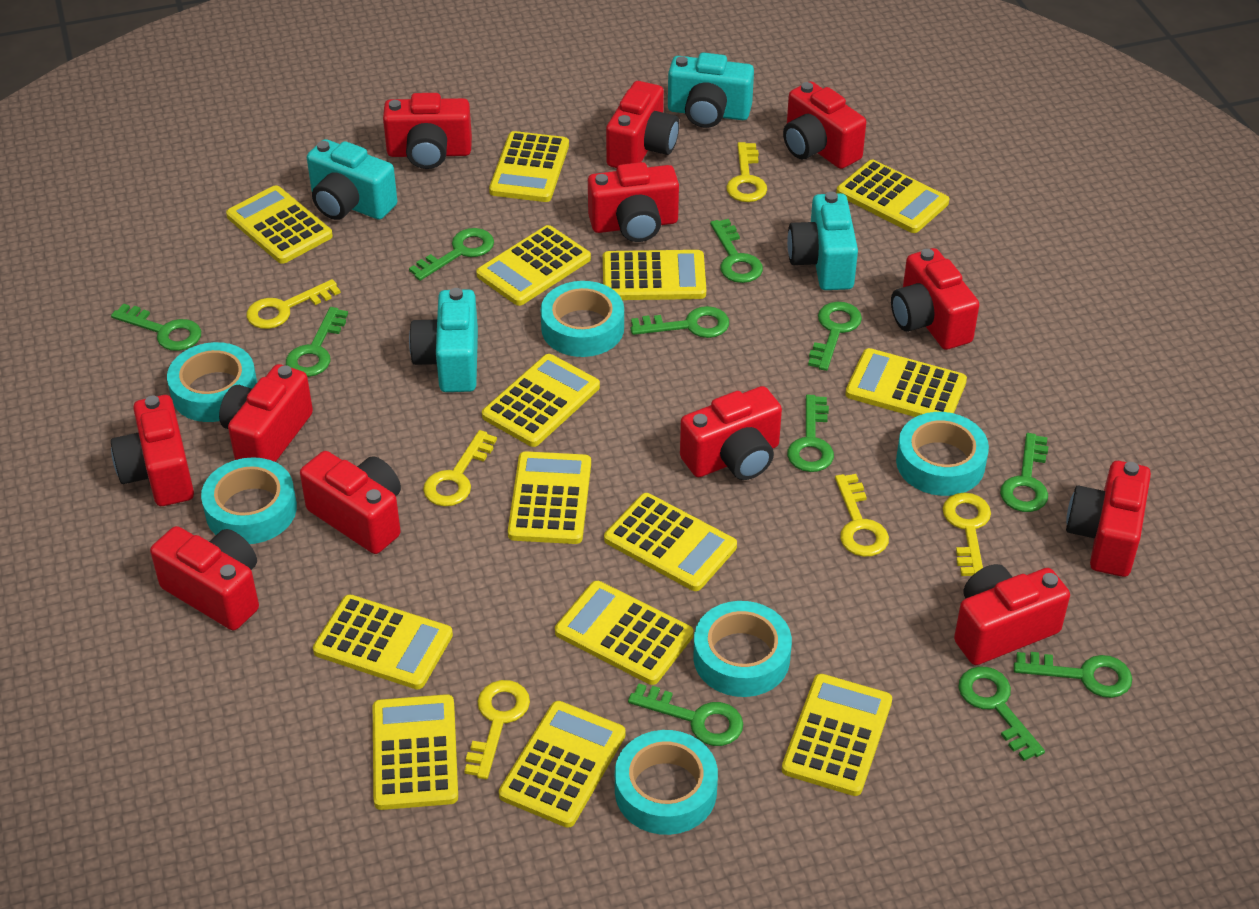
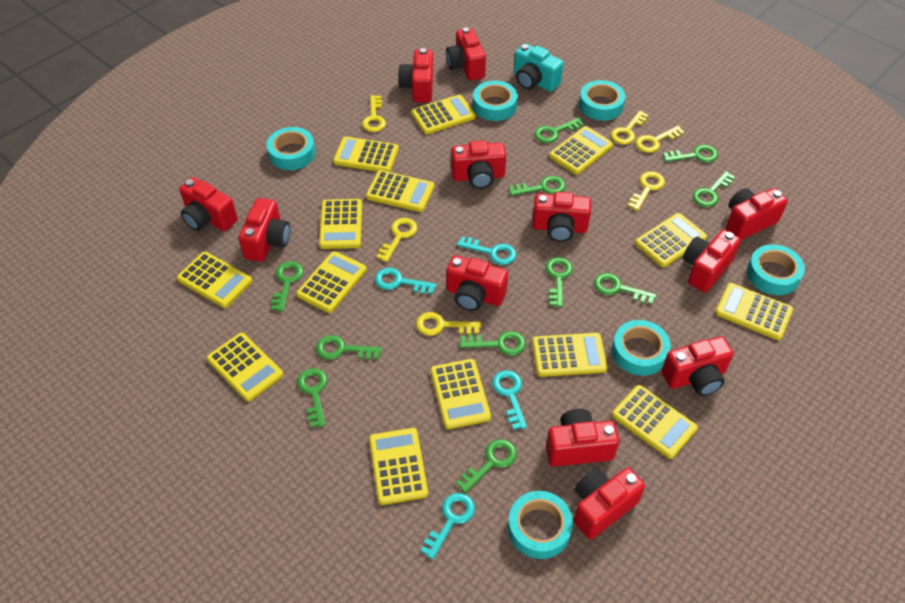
turquoise camera: 4 -> 1
turquoise key: 0 -> 4

